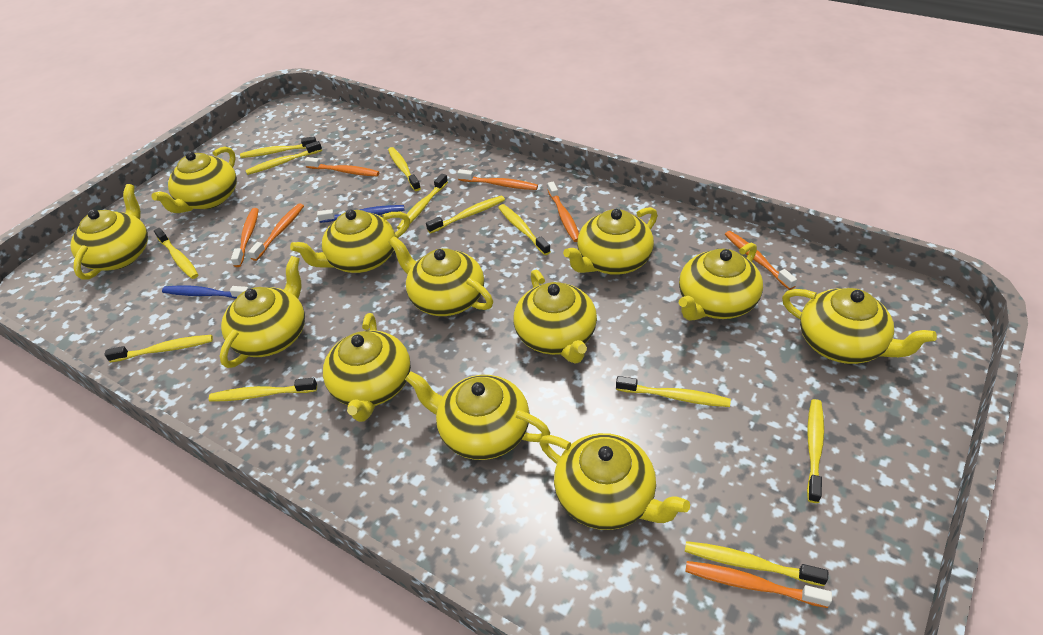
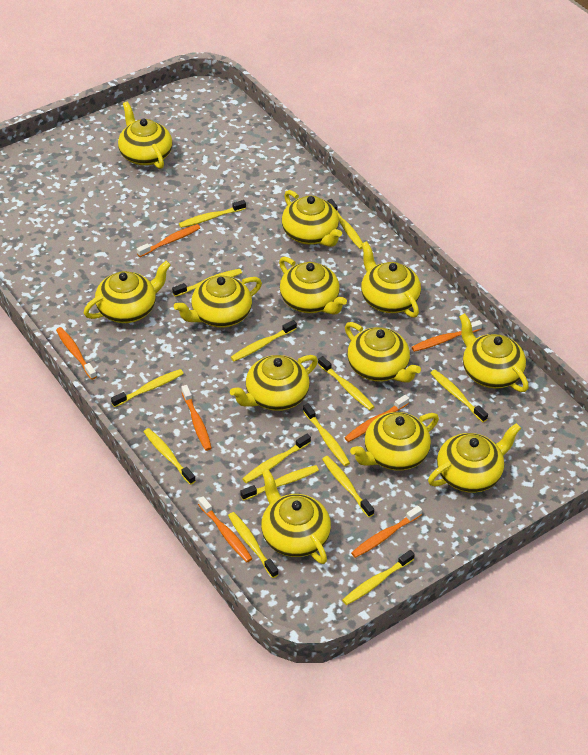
blue toothbrush: 2 -> 0
yellow toothbrush: 12 -> 14

